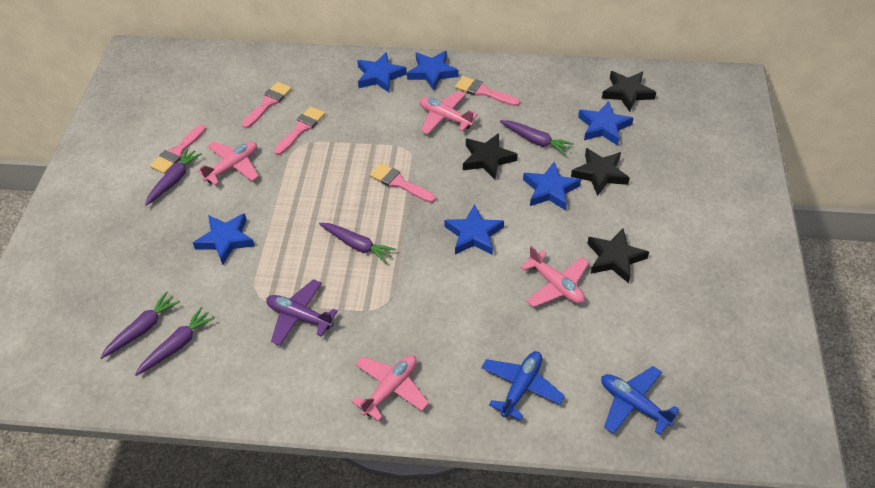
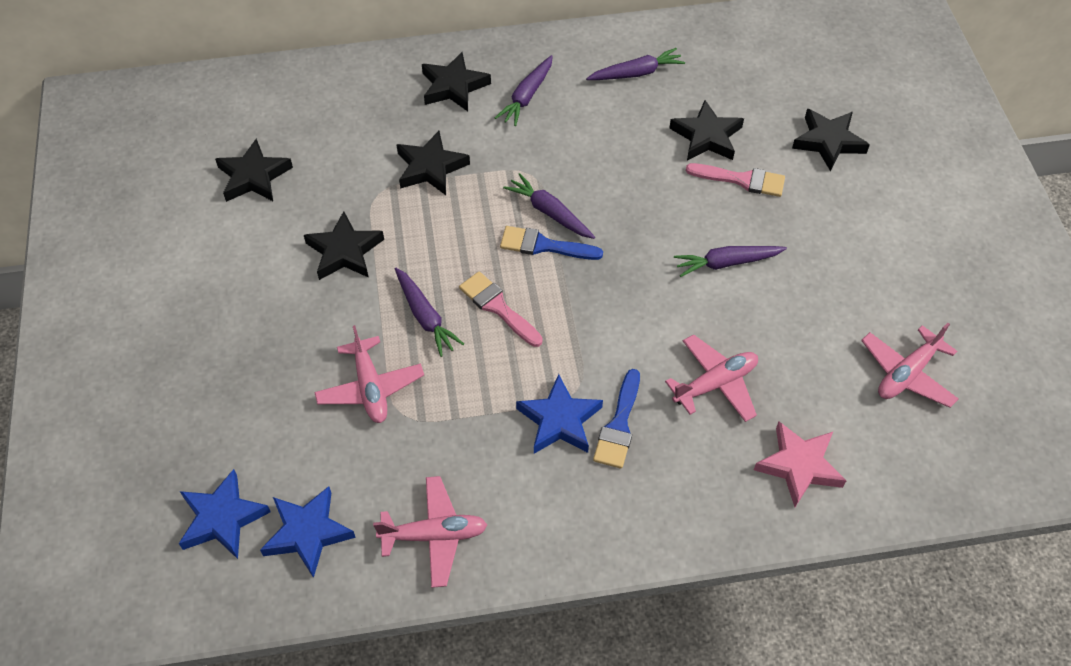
black star: 4 -> 6
blue brush: 0 -> 2
blue plane: 2 -> 0
blue star: 6 -> 3
pink brush: 5 -> 2
pink star: 0 -> 1
purple plane: 1 -> 0

